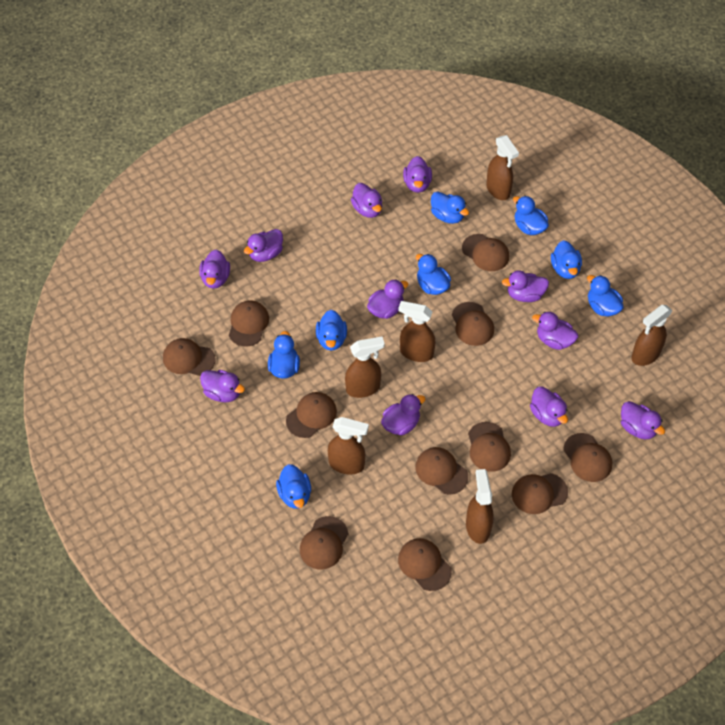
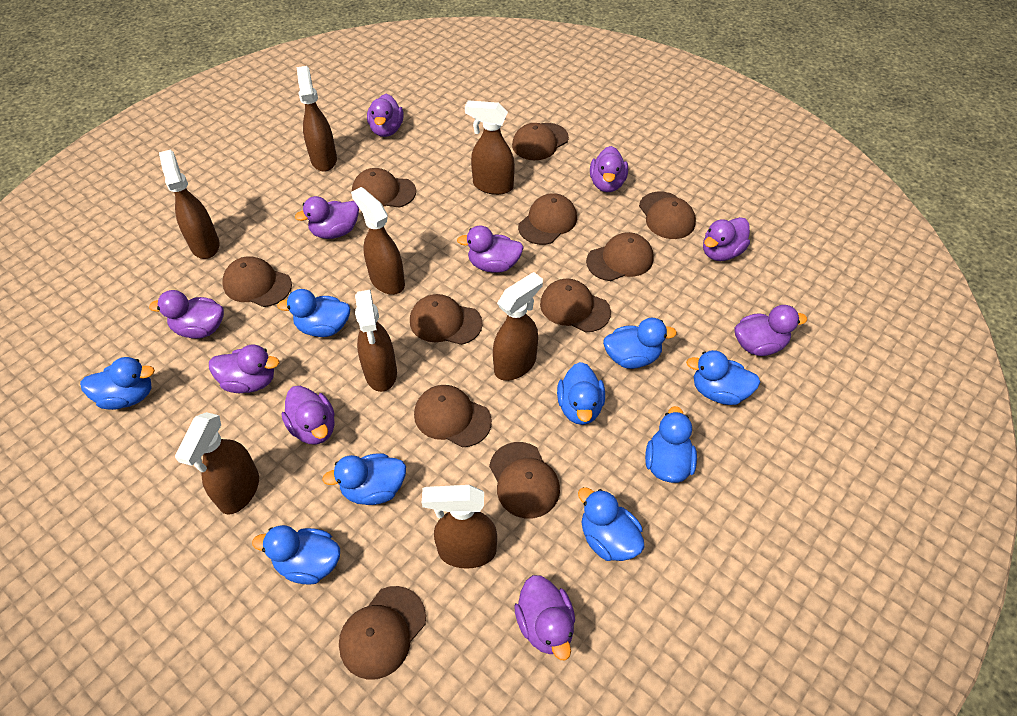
blue duck: 8 -> 9
brown spray bottle: 6 -> 8
purple duck: 11 -> 10

